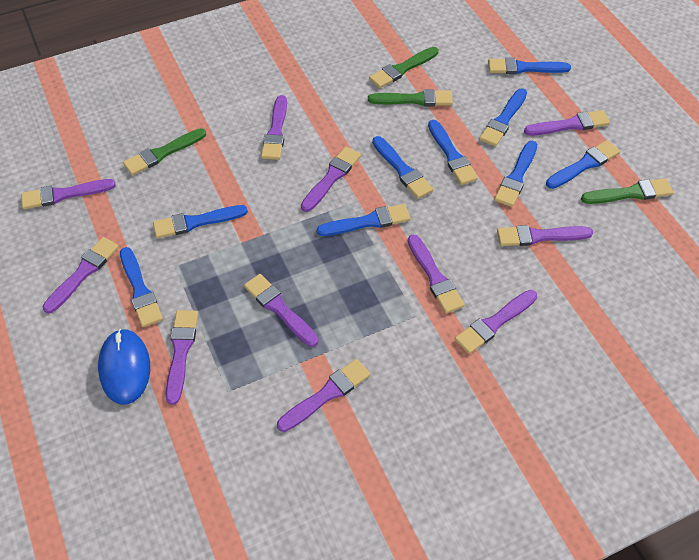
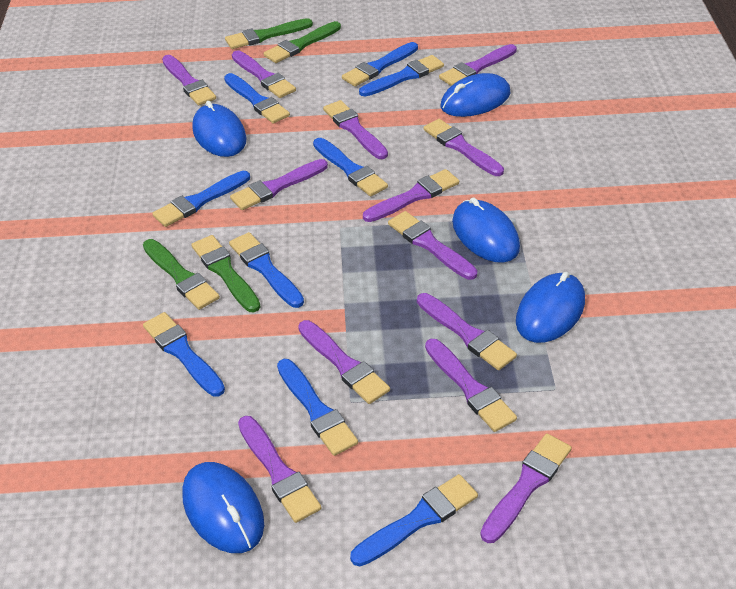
blue mouse: 1 -> 5
purple brush: 11 -> 13

